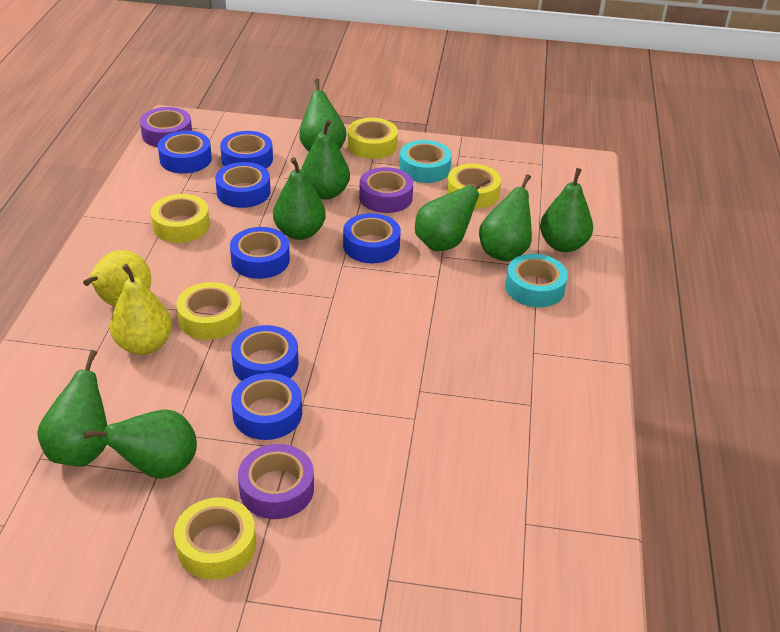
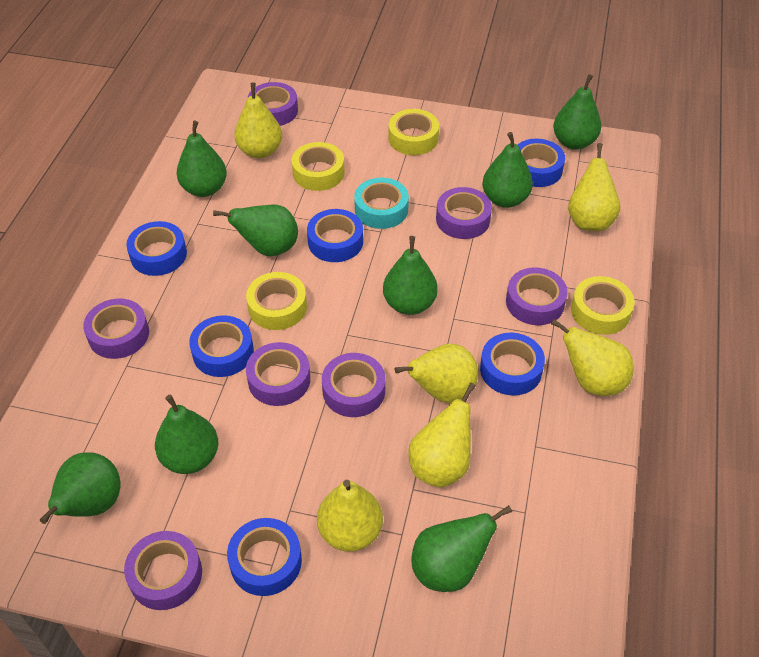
blue tape: 7 -> 6
purple tape: 3 -> 7
turquoise tape: 2 -> 1
yellow pear: 2 -> 6
yellow tape: 5 -> 4

